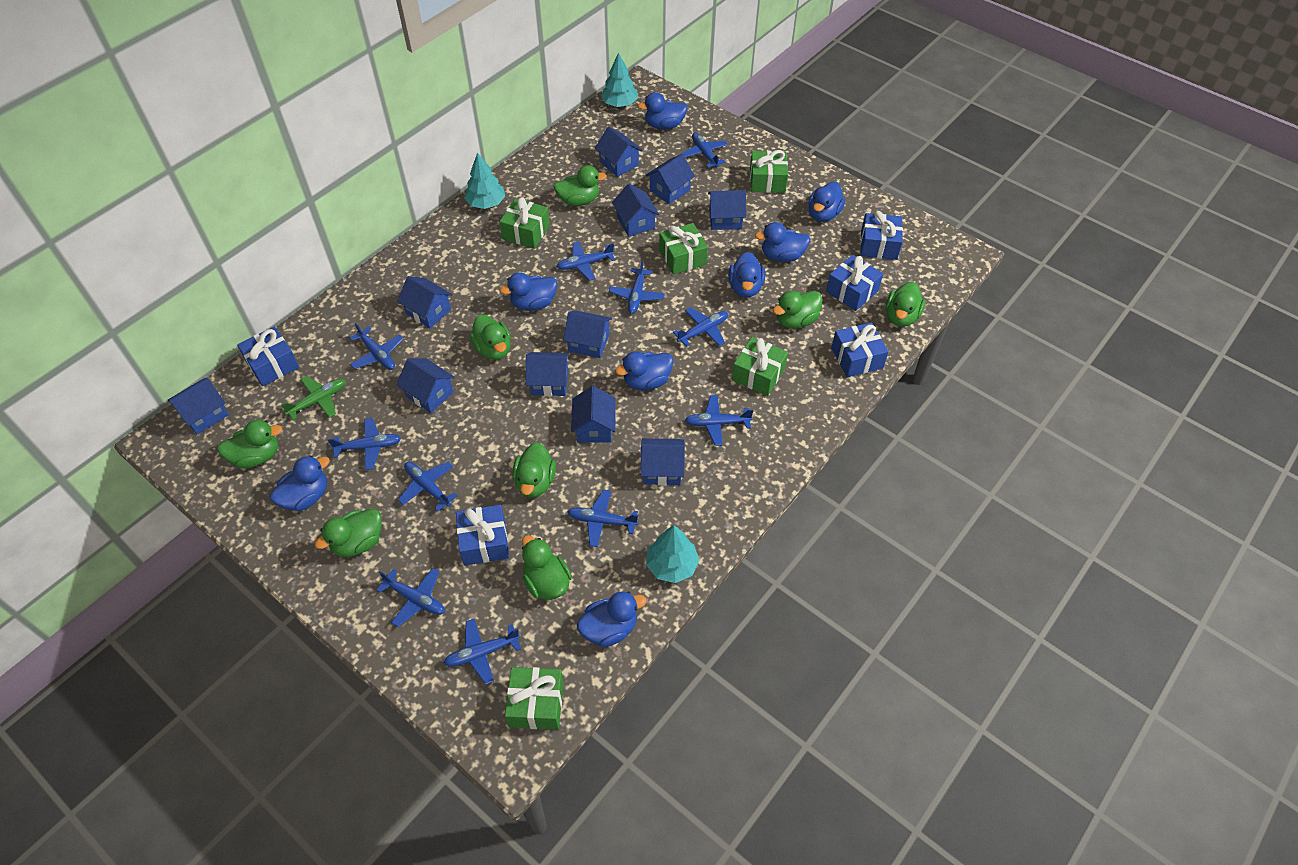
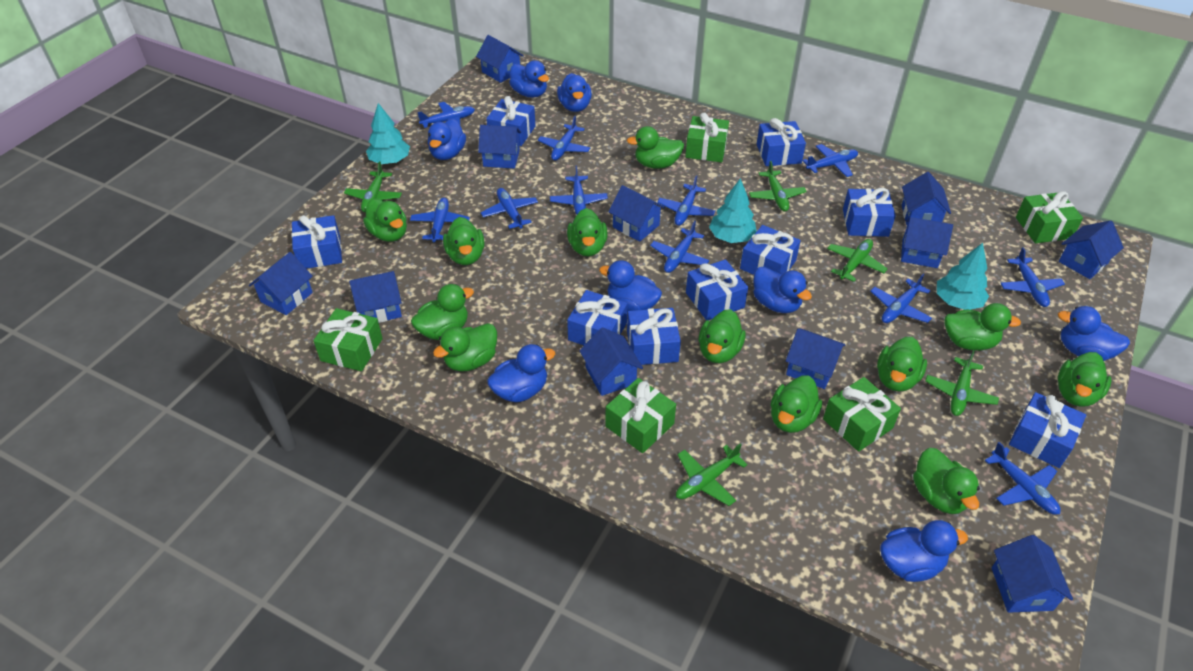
blue gift: 5 -> 9
green duck: 8 -> 12
green plane: 1 -> 5

